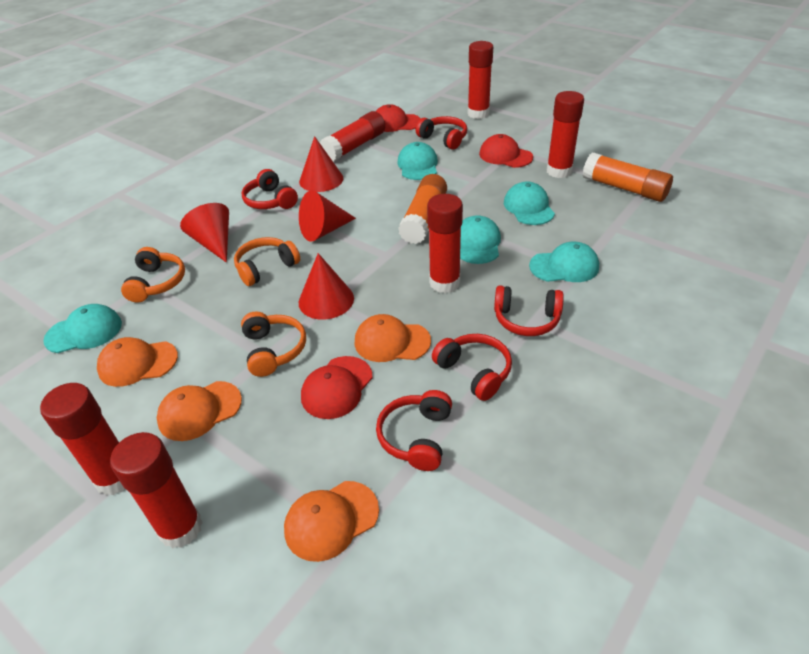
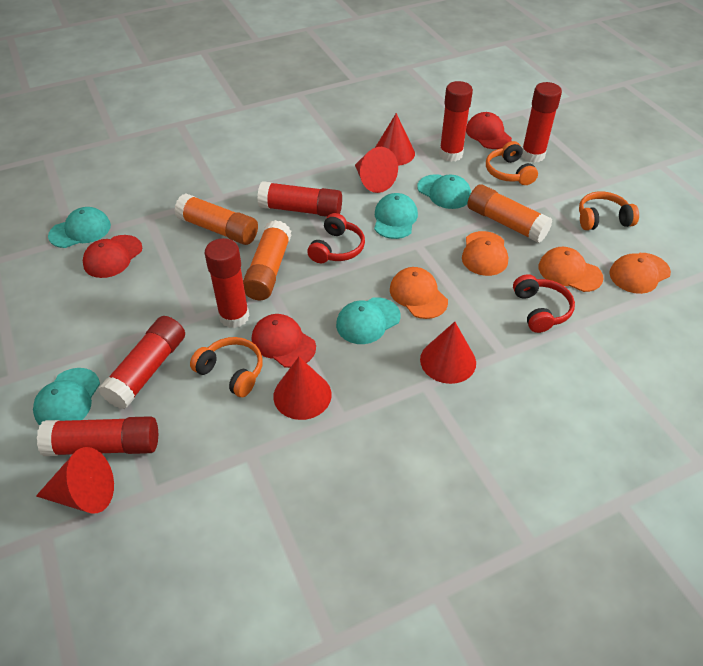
orange glue stick: 2 -> 3
red cone: 4 -> 5
red headphones: 5 -> 2

